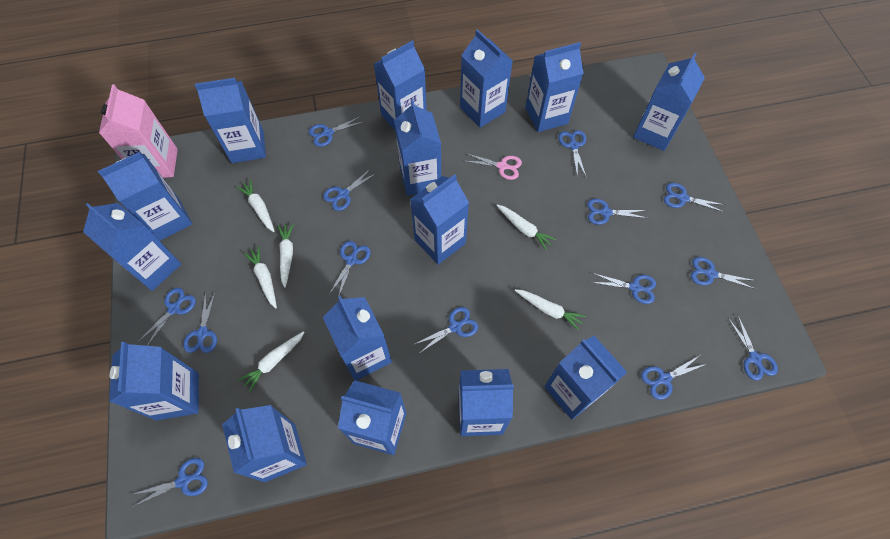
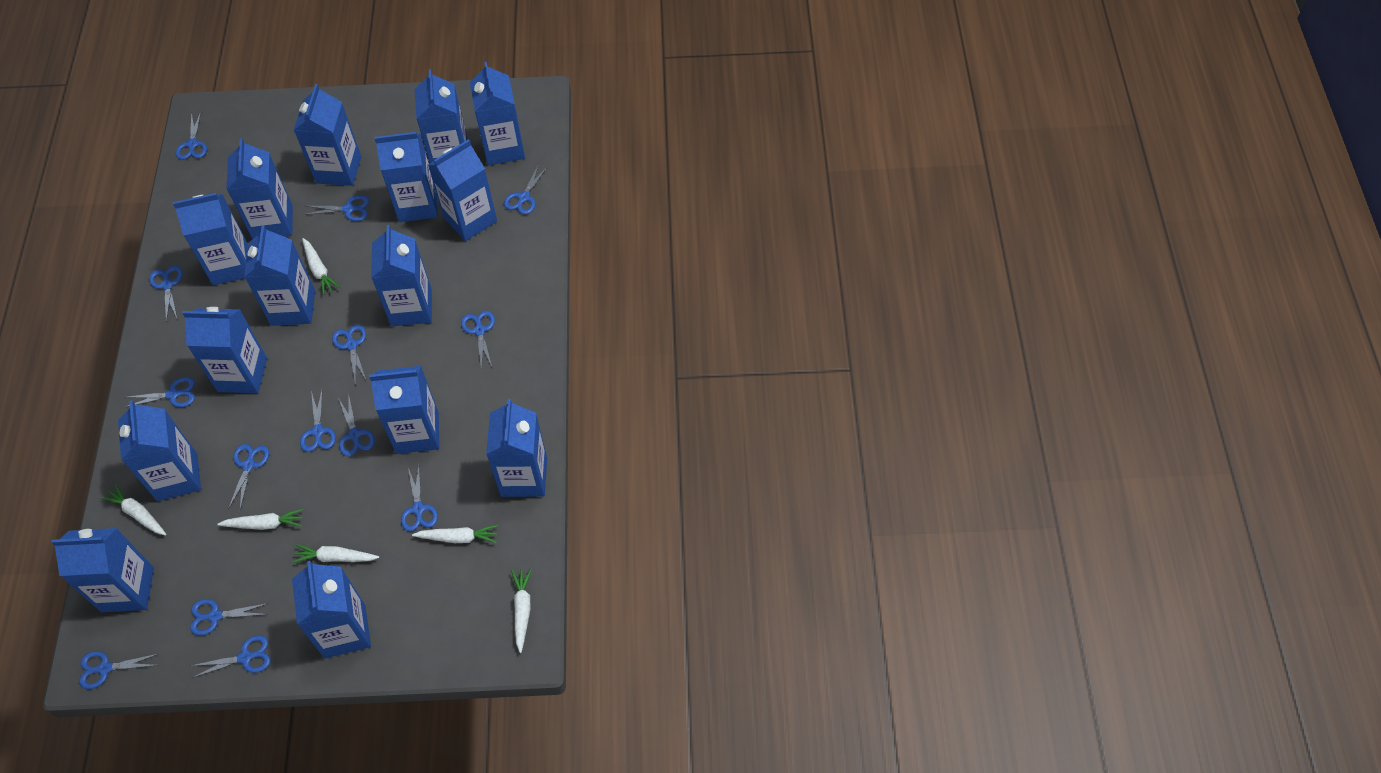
pink carton: 1 -> 0
pink scissors: 1 -> 0

